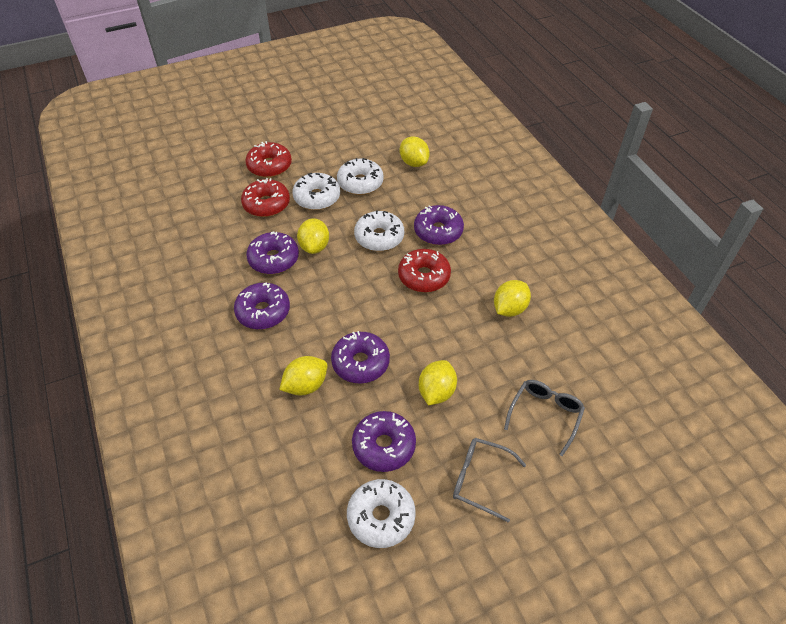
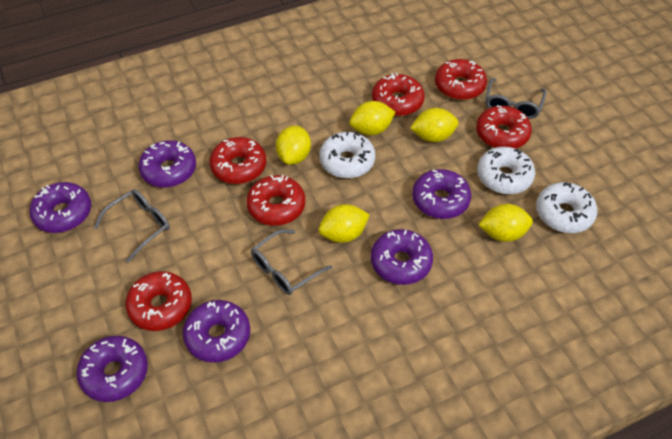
grey glasses: 2 -> 3
purple donut: 5 -> 6
red donut: 3 -> 6
white donut: 4 -> 3

